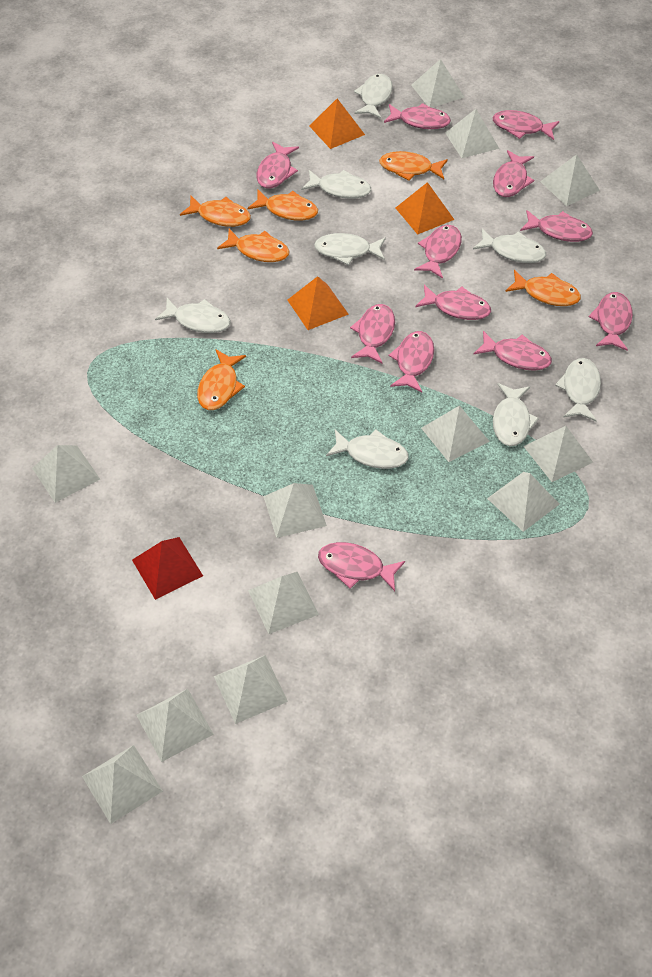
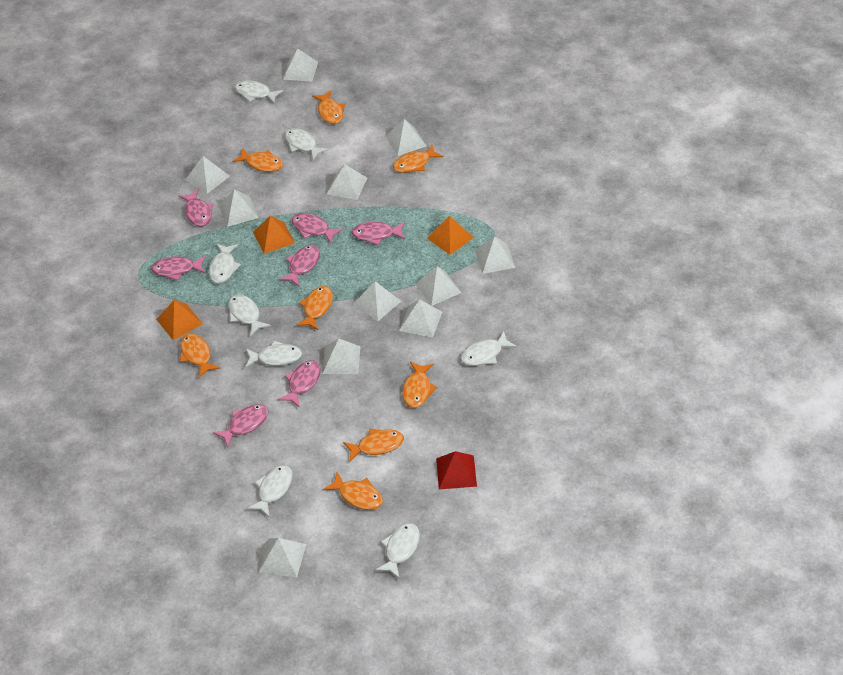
orange fish: 6 -> 8
pink fish: 12 -> 7
white pyramid: 12 -> 11

